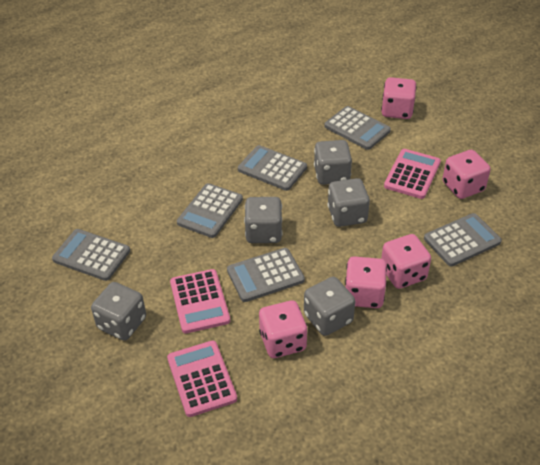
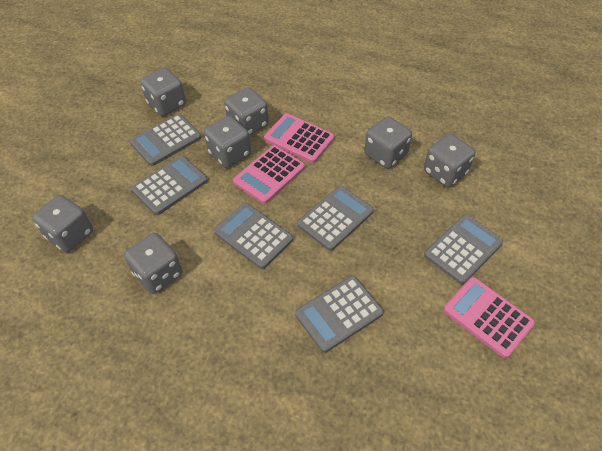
grey dice: 5 -> 7
pink dice: 5 -> 0

